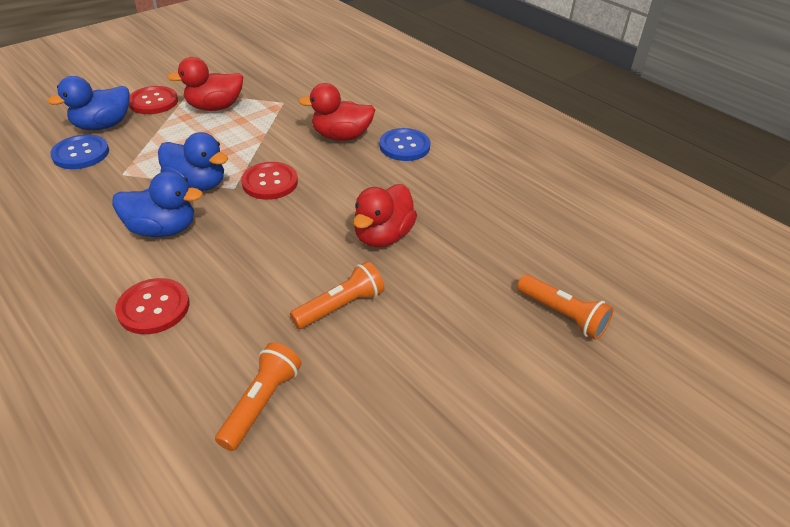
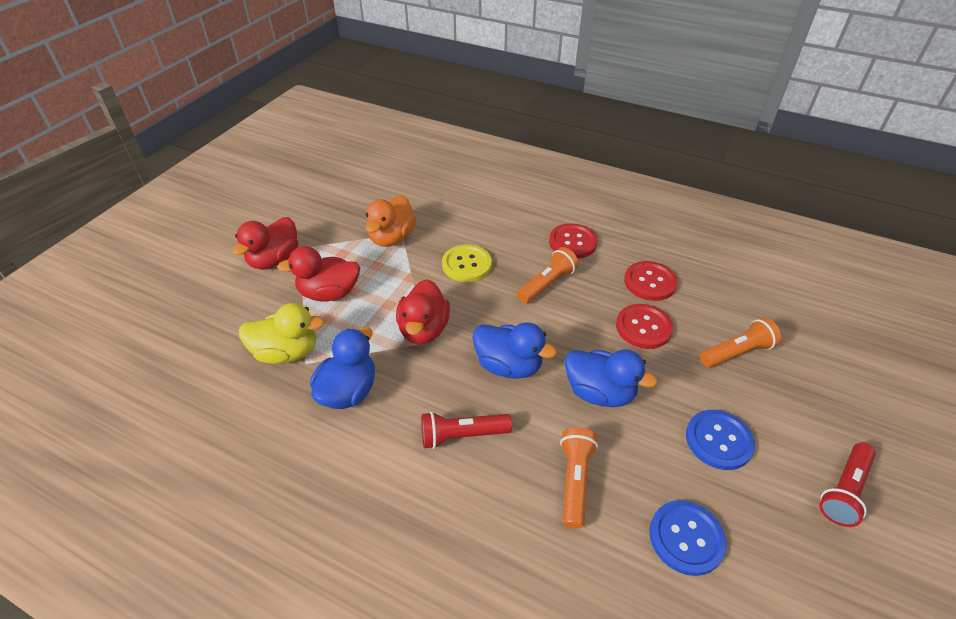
orange duck: 0 -> 1
red flashlight: 0 -> 2
yellow button: 0 -> 1
yellow duck: 0 -> 1

